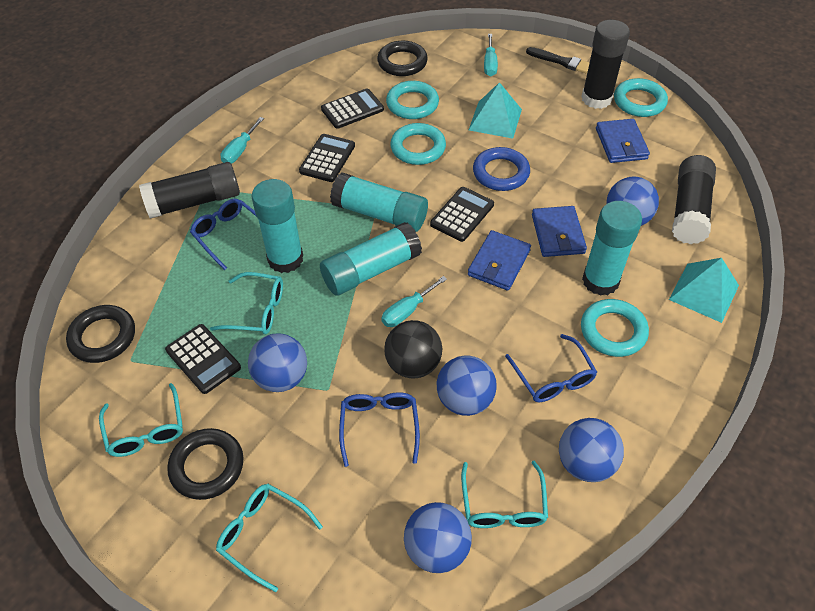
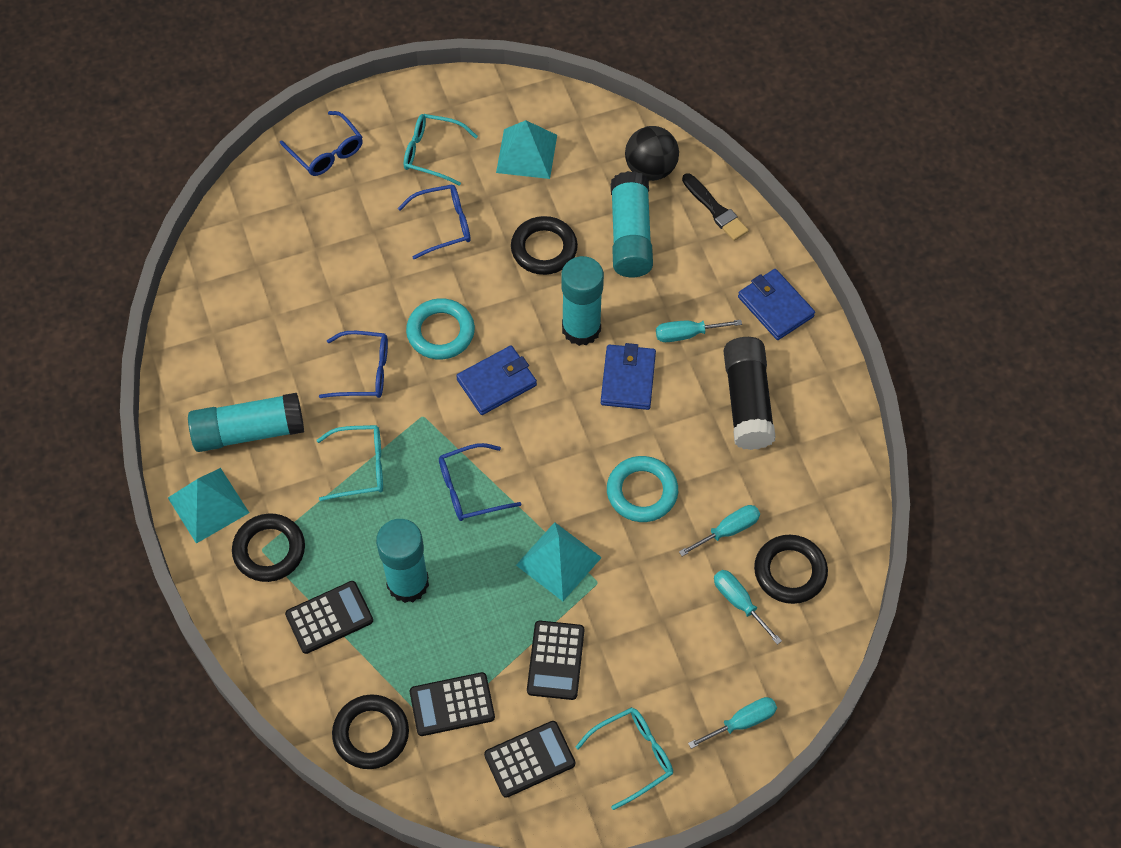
black glue stick: 3 -> 1
black ring: 3 -> 4
blue ball: 5 -> 0
blue glasses: 3 -> 4
blue ring: 1 -> 0
turquoise glasses: 4 -> 3
turquoise pyramid: 2 -> 3
turquoise ring: 4 -> 2
turquoise screwdriver: 3 -> 4

